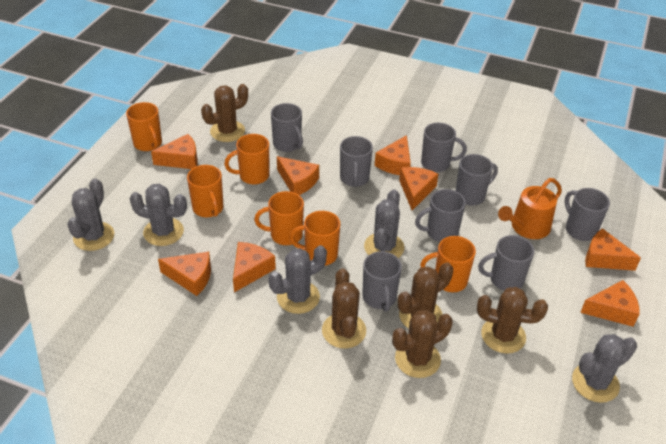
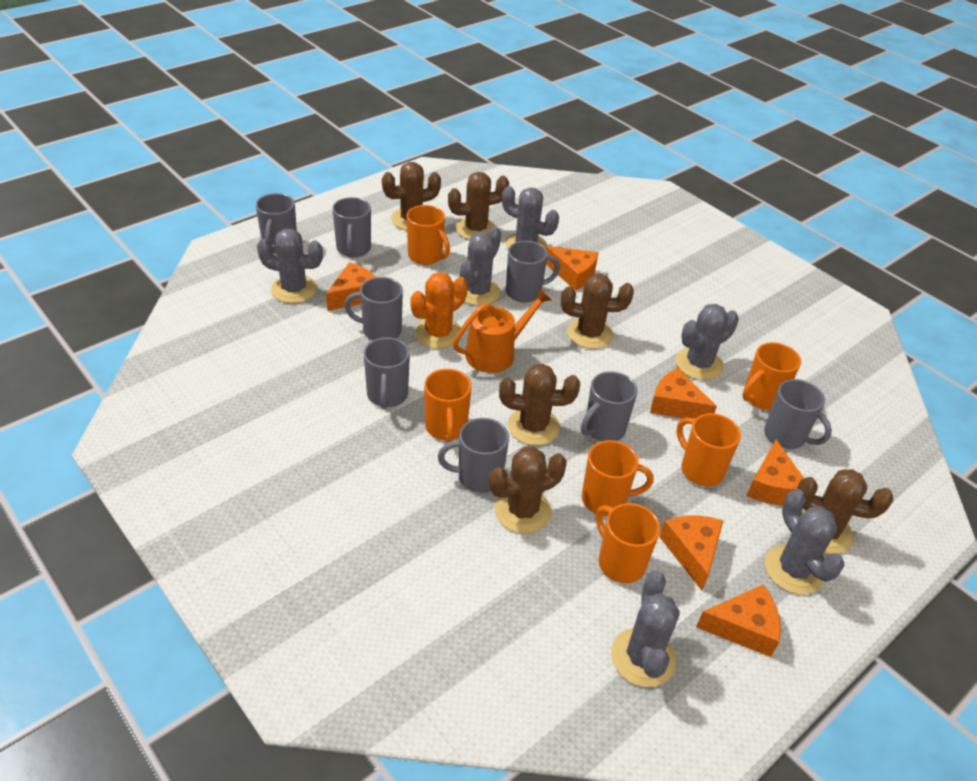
brown cactus: 5 -> 6
grey cactus: 5 -> 6
orange cactus: 0 -> 1
orange cheese: 8 -> 6

